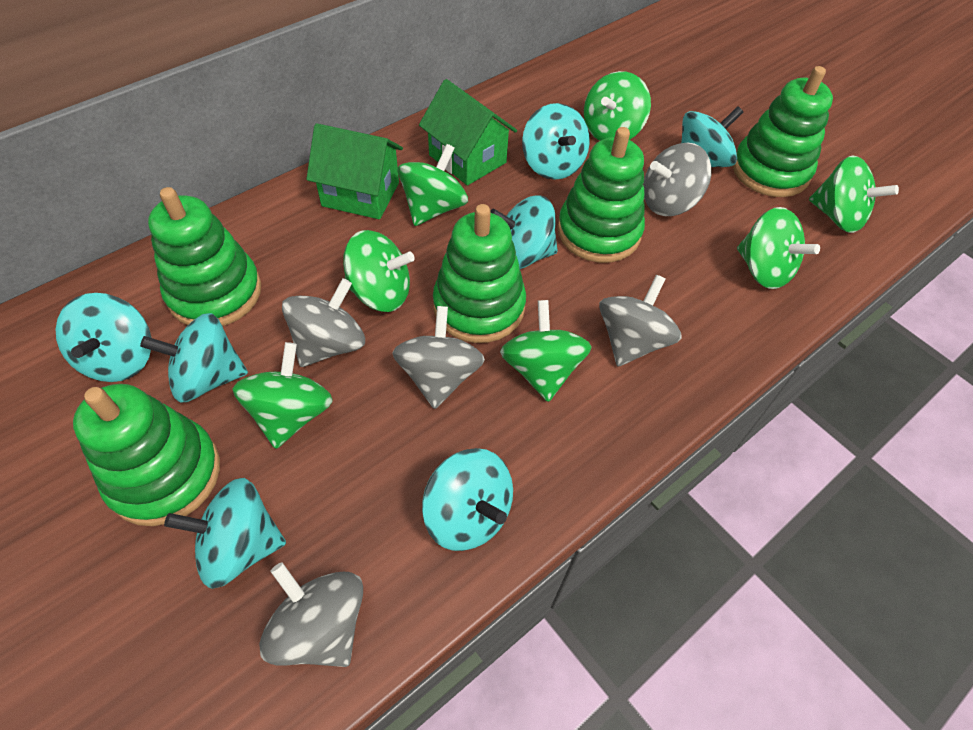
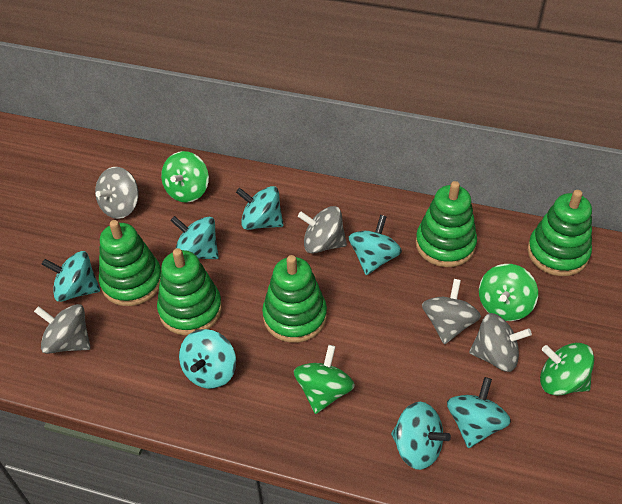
green house: 2 -> 0
green spinning top: 7 -> 4

